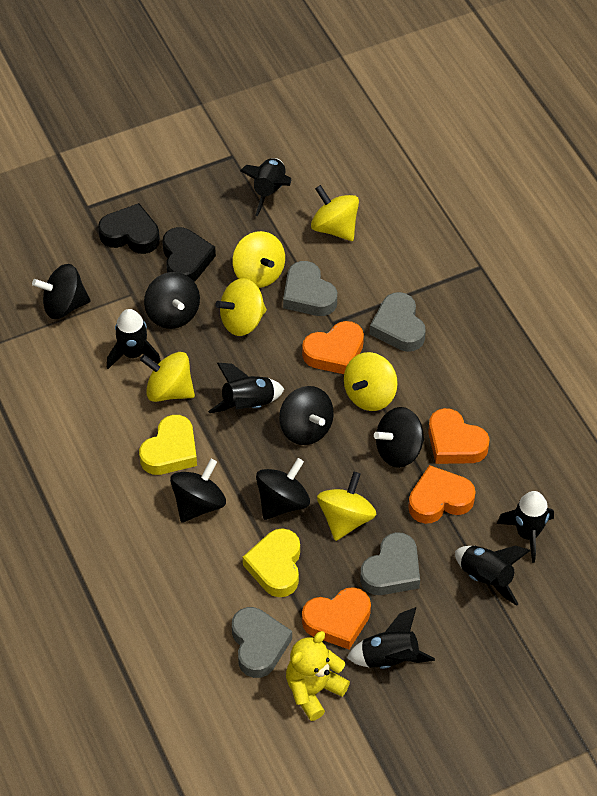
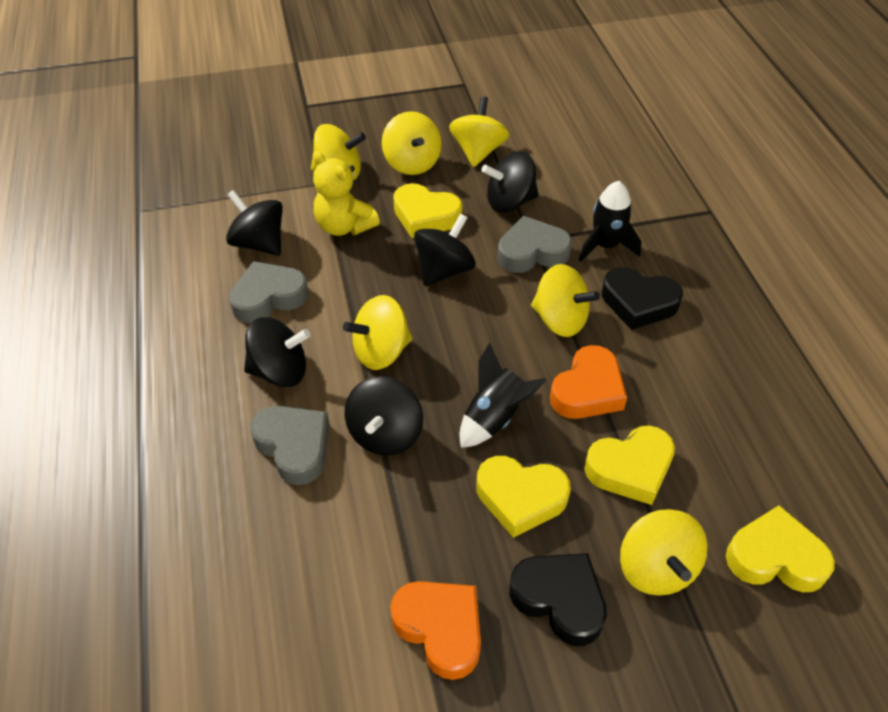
black rocket: 6 -> 2
black spinning top: 6 -> 5
grey heart: 4 -> 3
orange heart: 4 -> 2
yellow heart: 2 -> 4

